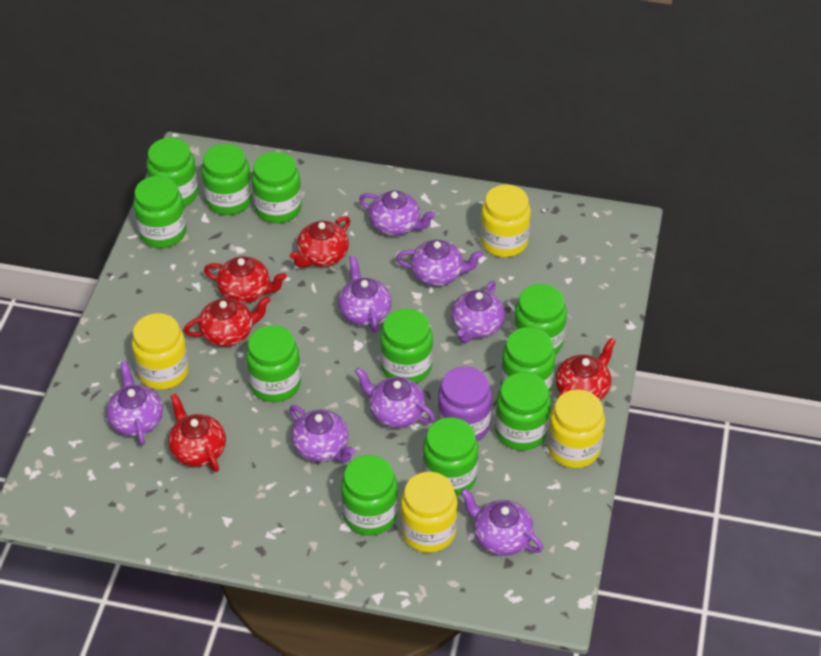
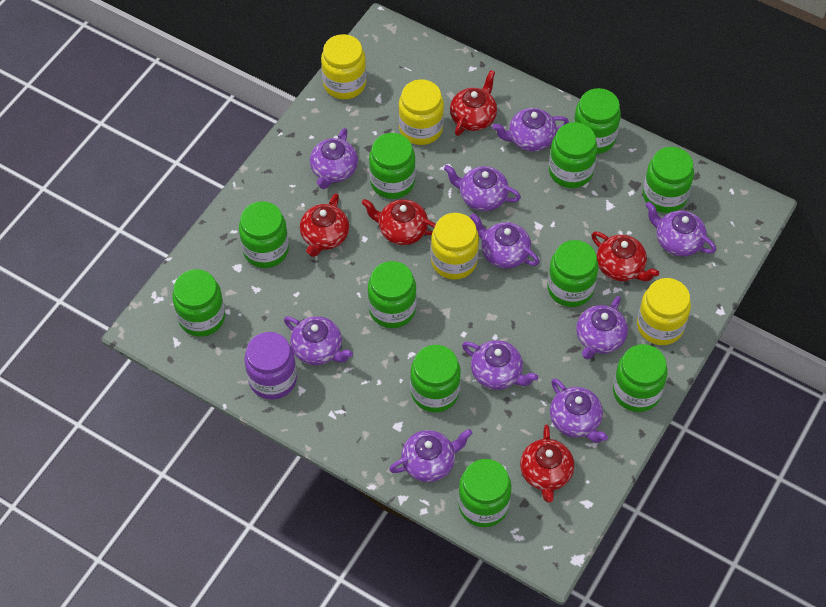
purple teapot: 8 -> 10

